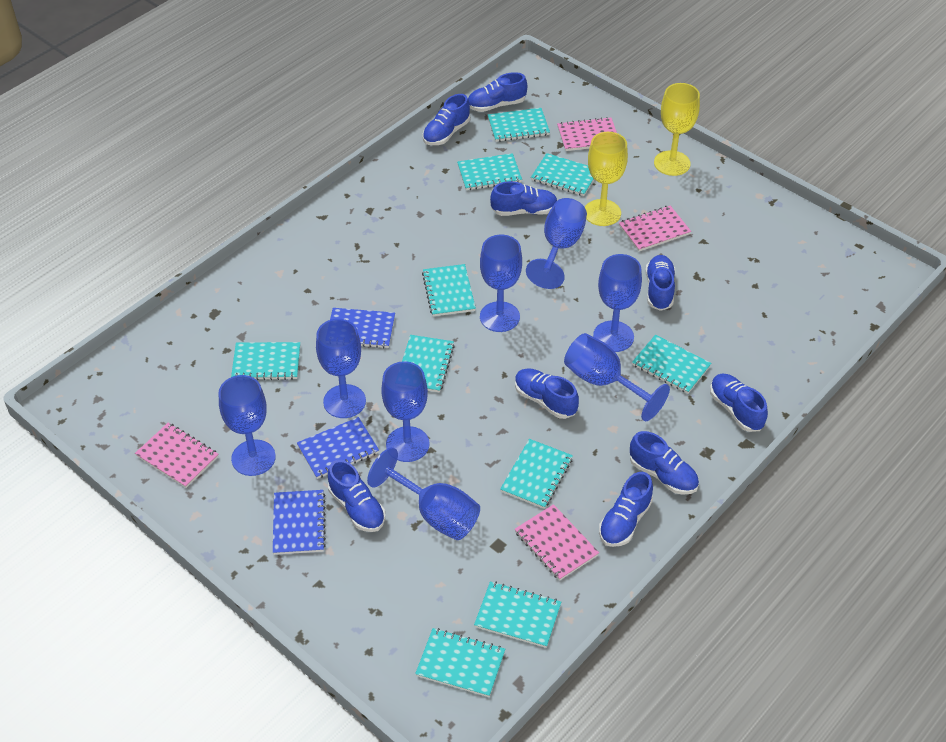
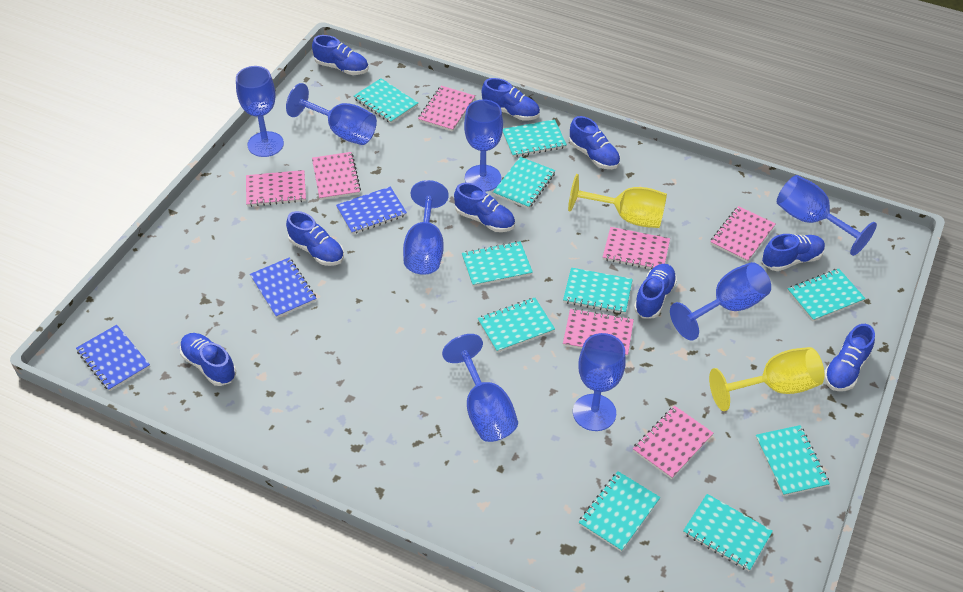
pink notebook: 4 -> 7

